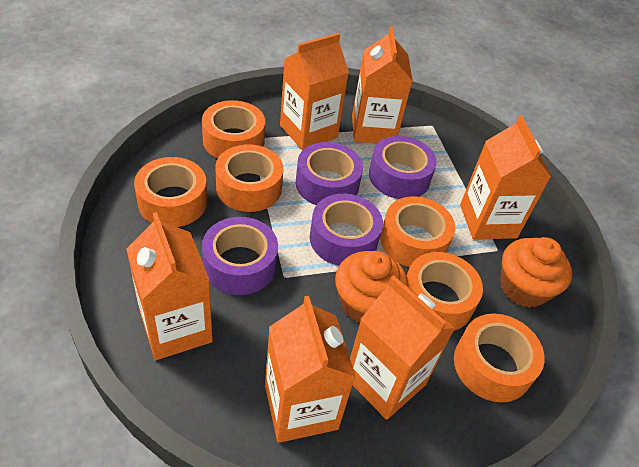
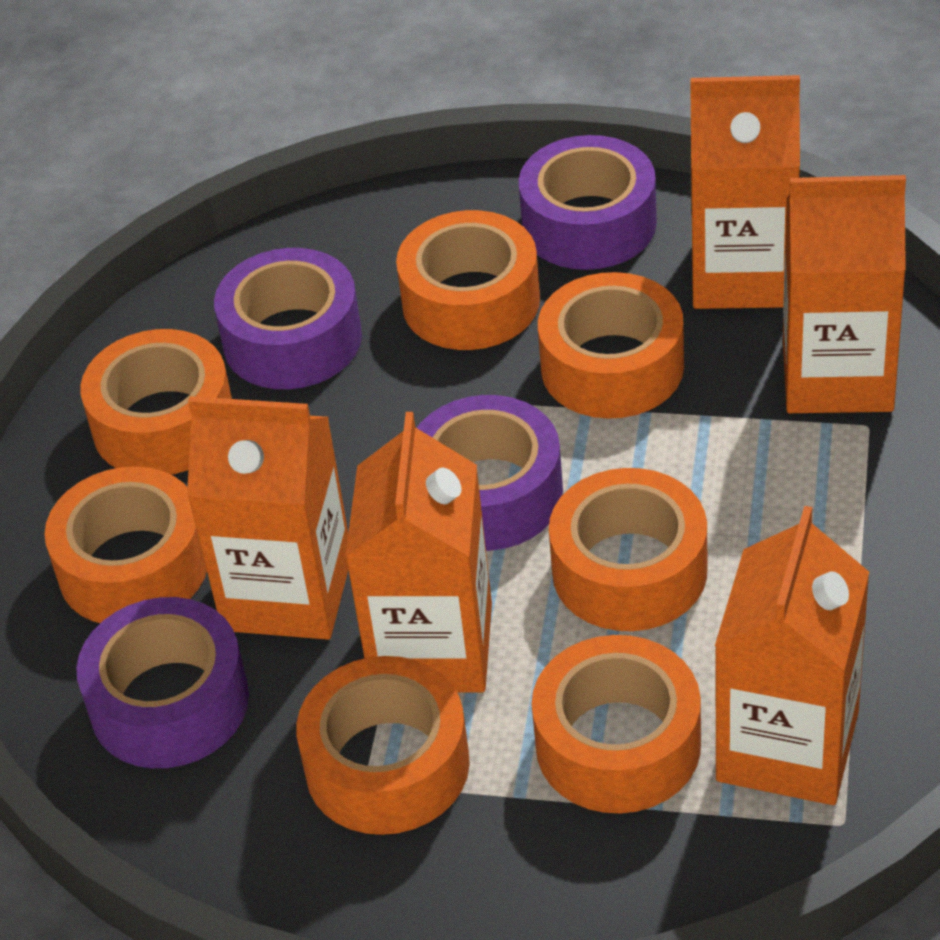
orange carton: 6 -> 5
orange cupcake: 2 -> 0
orange tape: 6 -> 7

